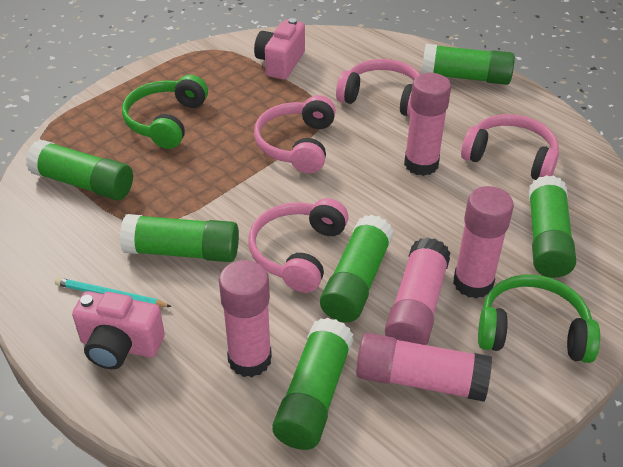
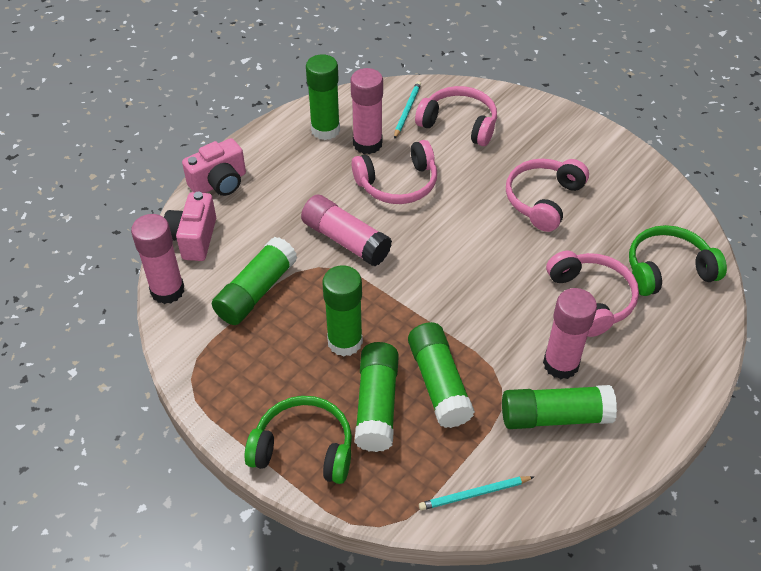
pink glue stick: 5 -> 4
turquoise pencil: 1 -> 2

